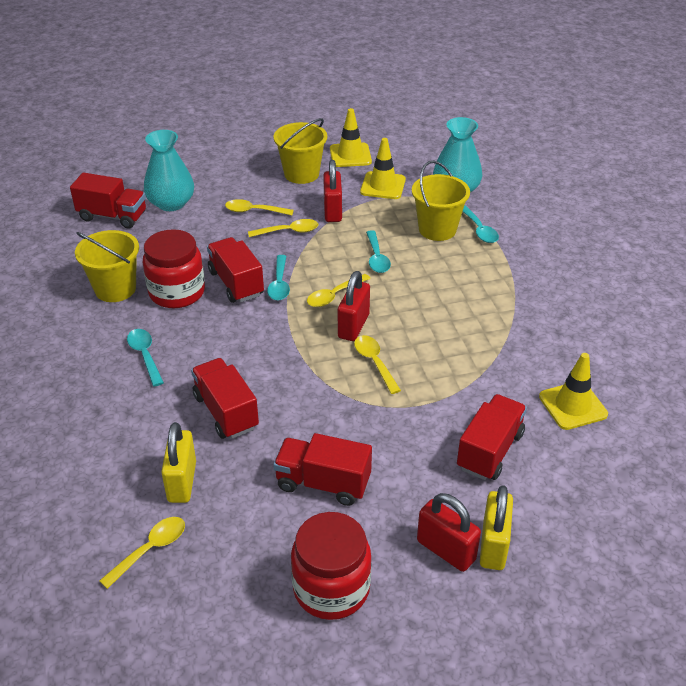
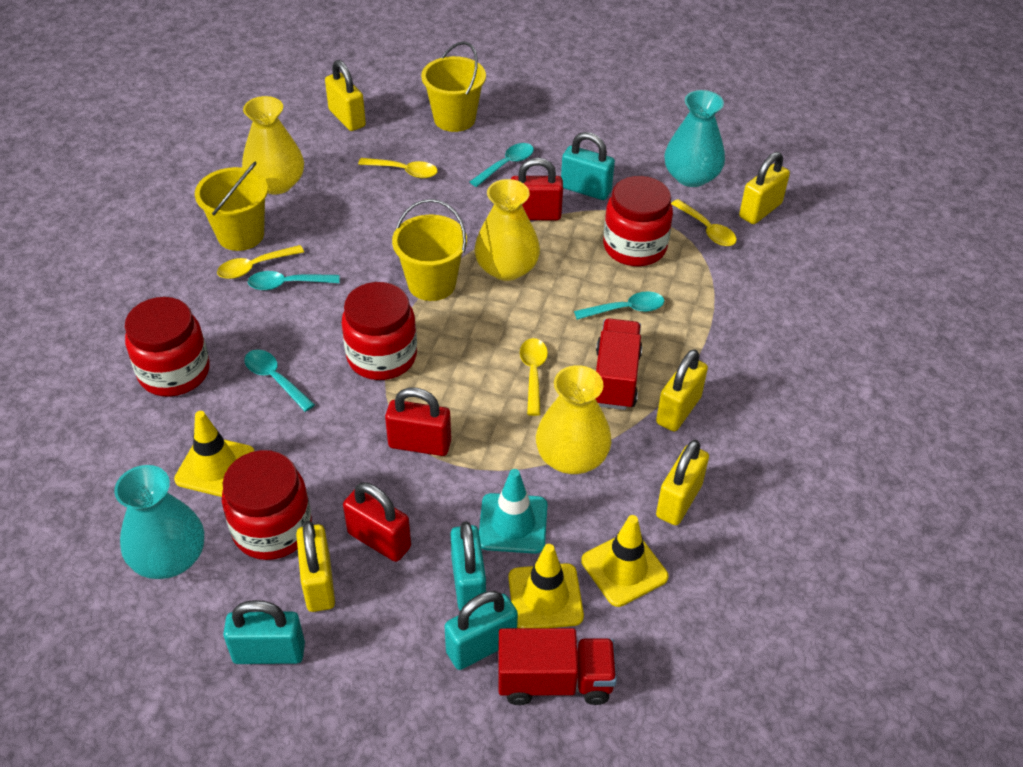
red jar: 2 -> 4
red truck: 5 -> 2
turquoise padlock: 0 -> 4
turquoise traffic cone: 0 -> 1
yellow padlock: 2 -> 5
yellow spoon: 5 -> 4
yellow vase: 0 -> 3

